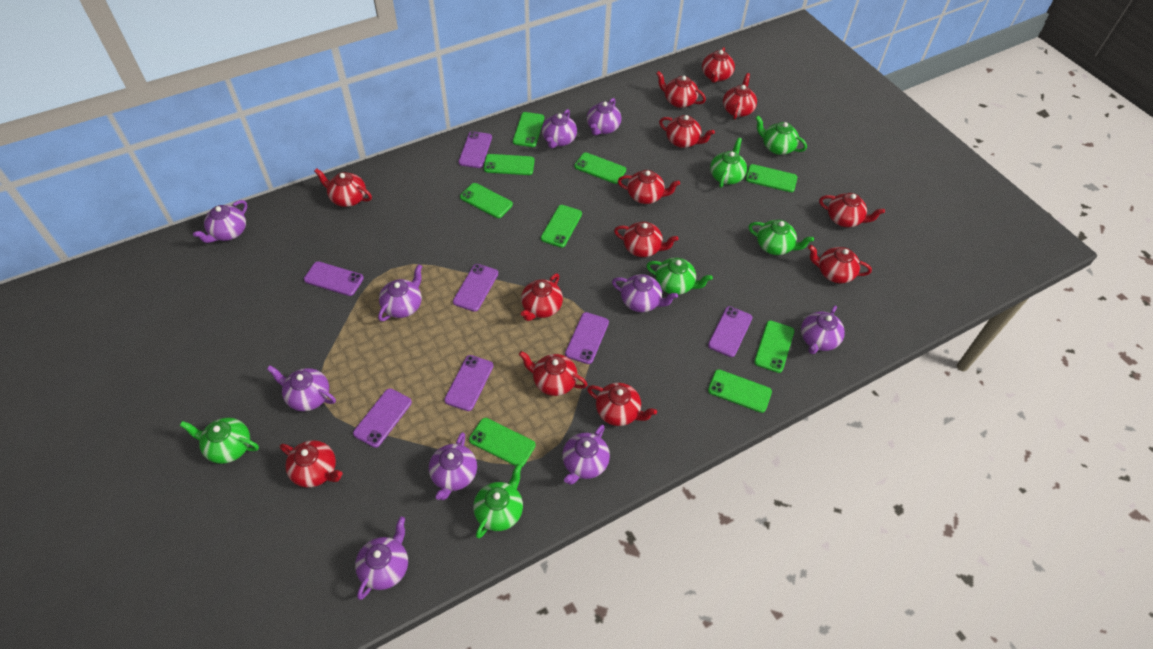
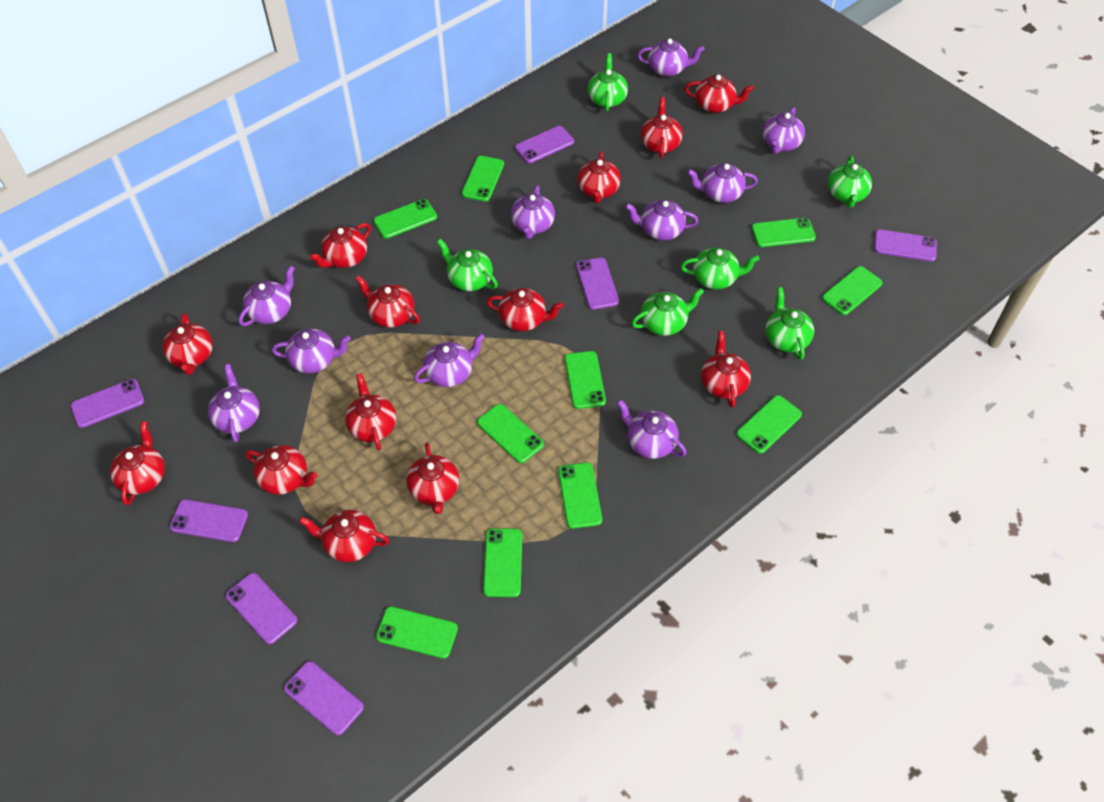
green phone: 9 -> 10

